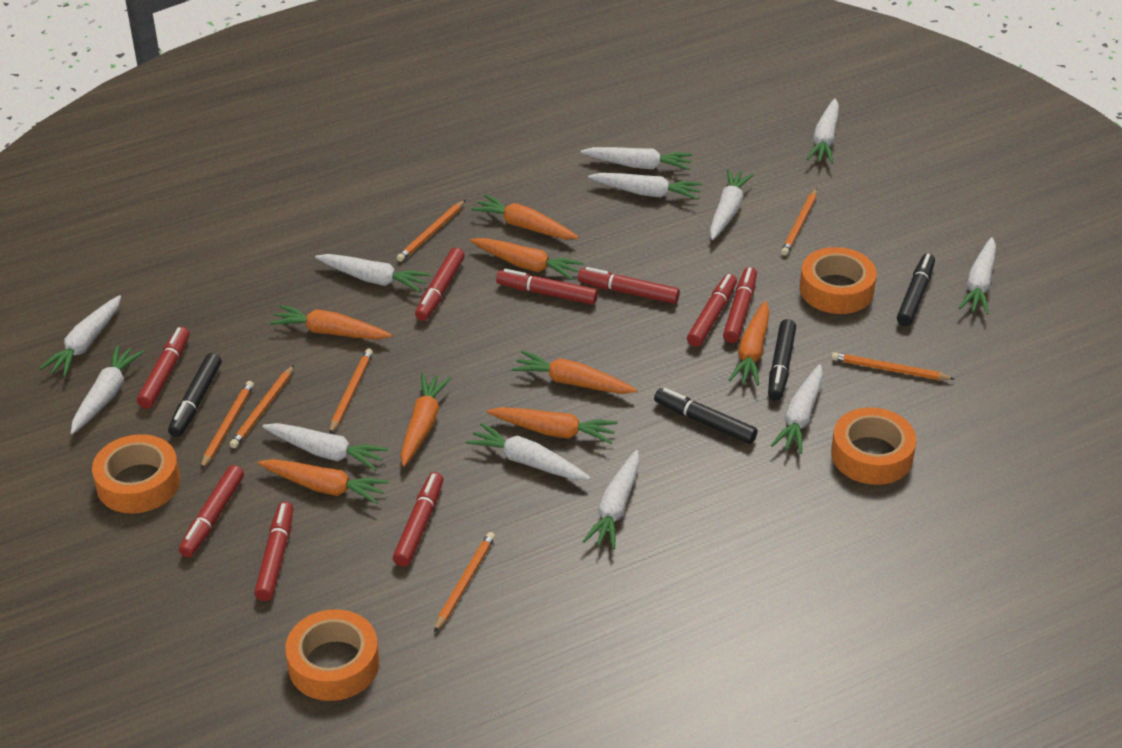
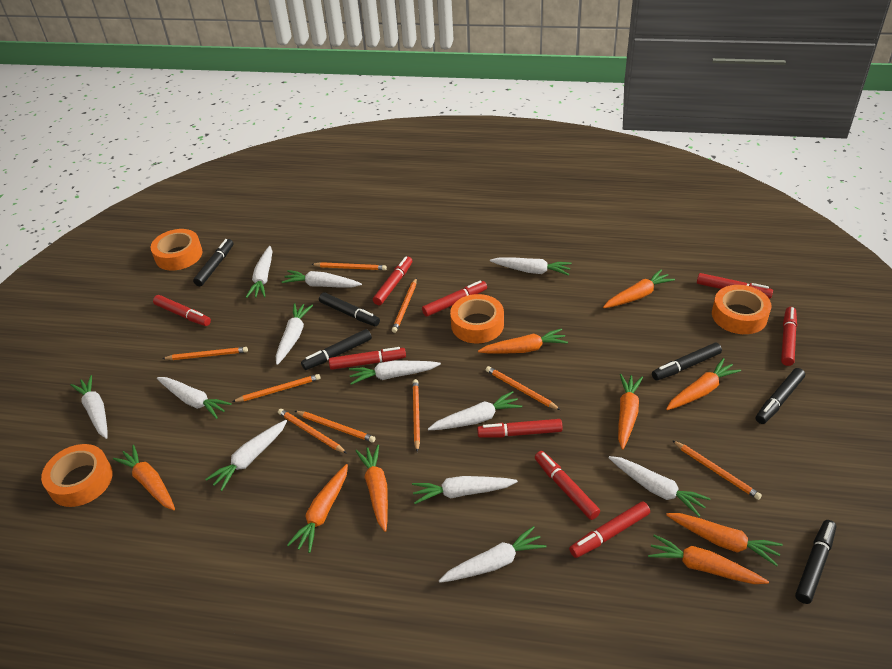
black marker: 4 -> 6
orange carrot: 8 -> 9
orange pencil: 7 -> 9

